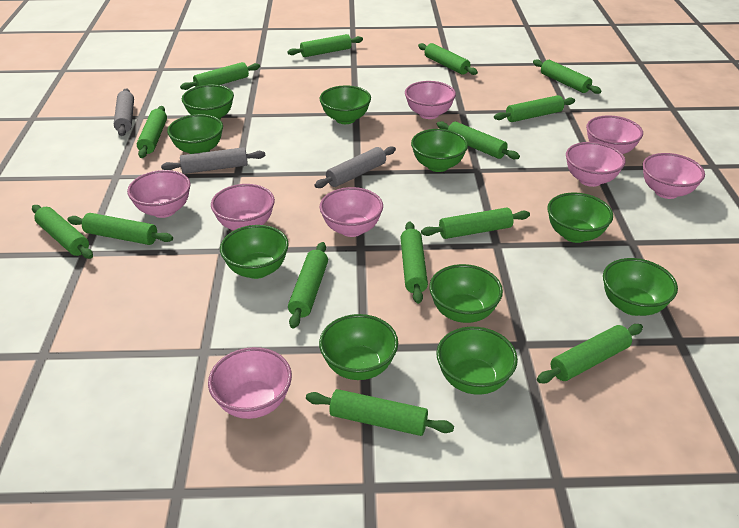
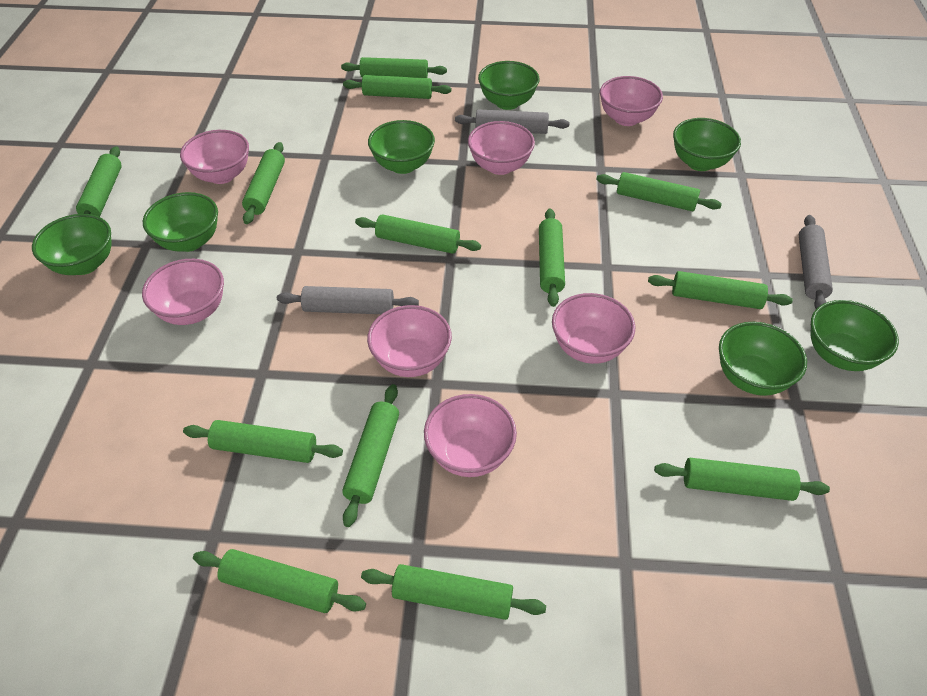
green bowl: 10 -> 7
green rolling pin: 14 -> 13
pink bowl: 8 -> 7

